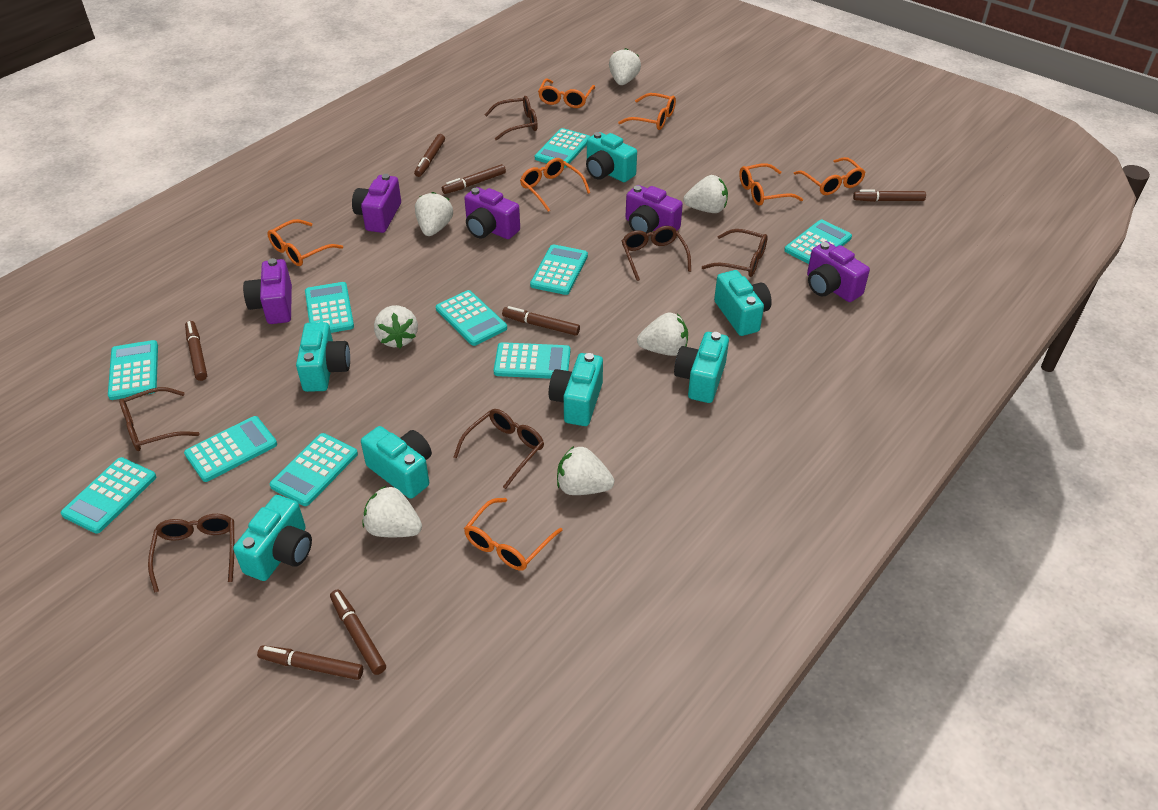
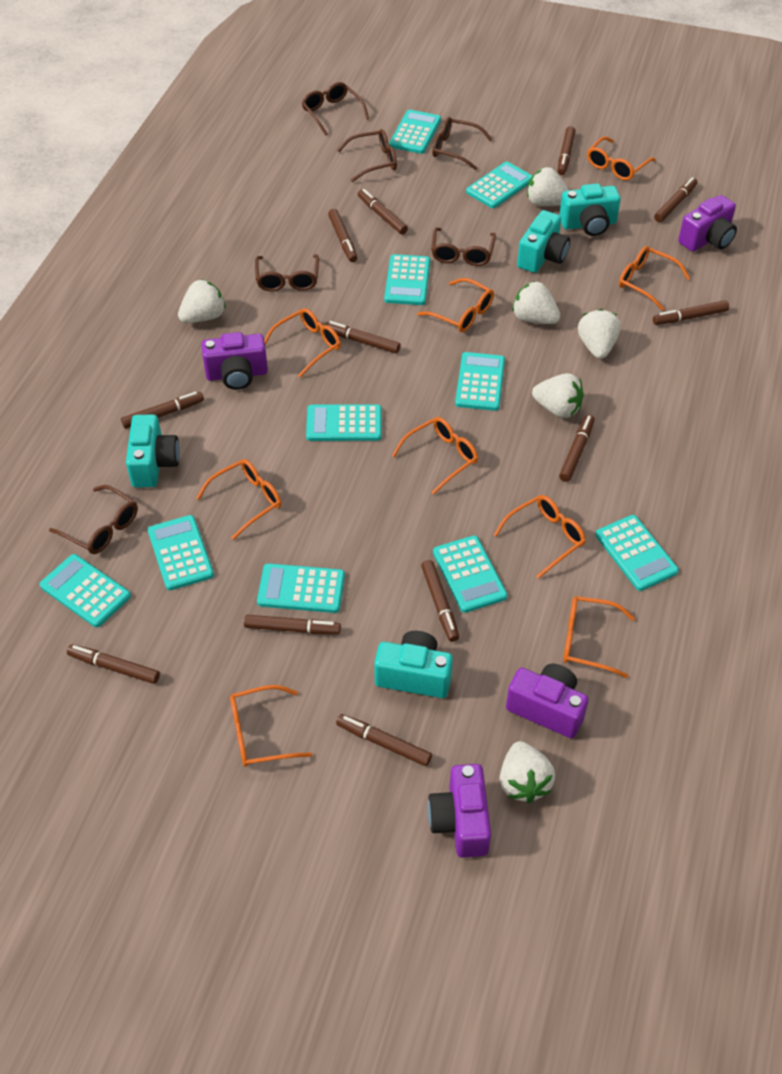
brown marker: 7 -> 12
orange glasses: 7 -> 9
purple camera: 5 -> 4
turquoise camera: 7 -> 4
white strawberry: 7 -> 6

